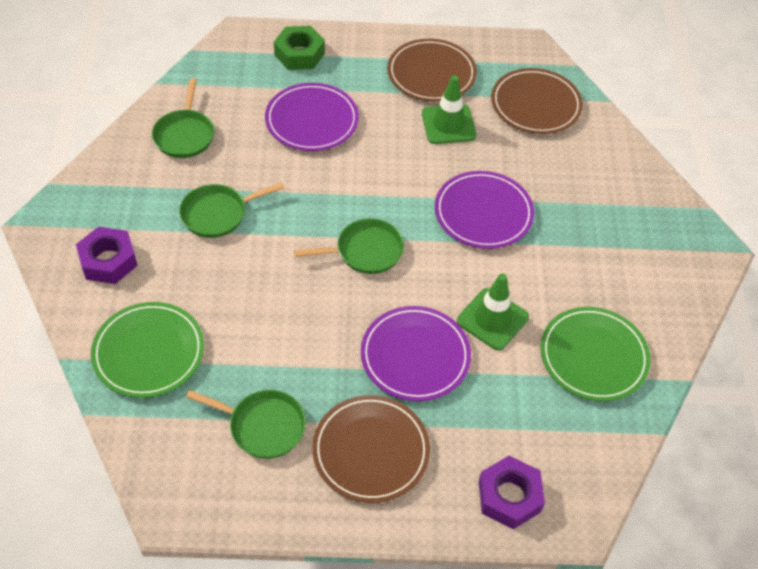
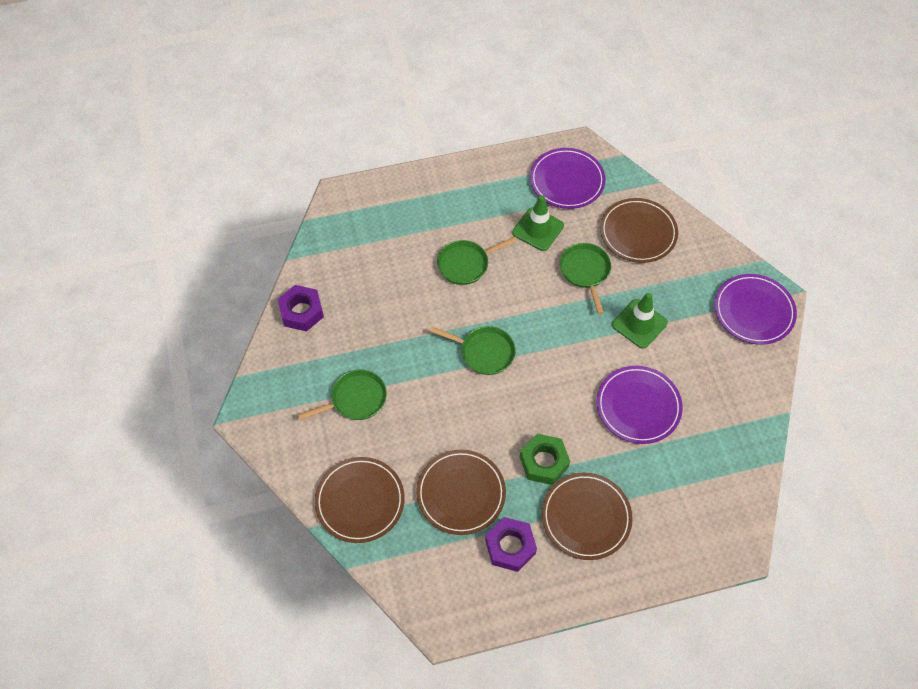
brown plate: 3 -> 4
green plate: 2 -> 0

